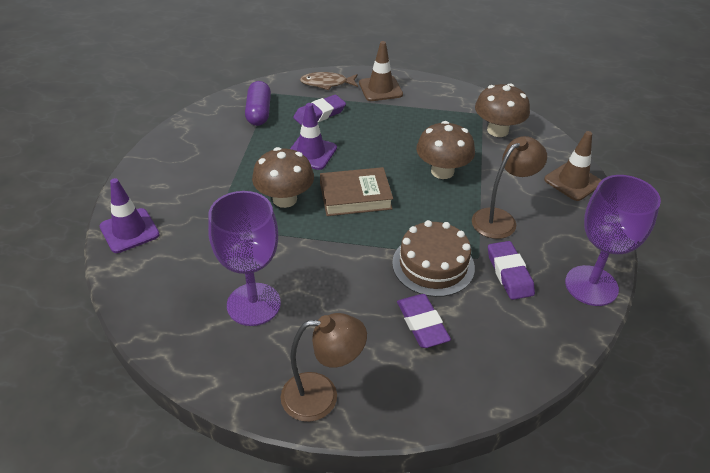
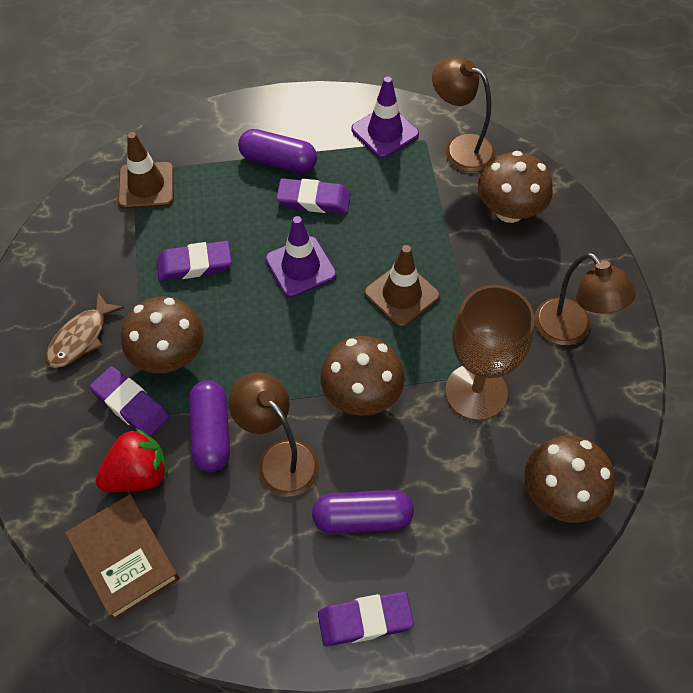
brown cake: 1 -> 0
brown goblet: 0 -> 1
brown lamp: 2 -> 3
brown mushroom: 3 -> 4
purple capsule: 1 -> 3
purple eraser: 3 -> 4
purple goblet: 2 -> 0
red strawberry: 0 -> 1

